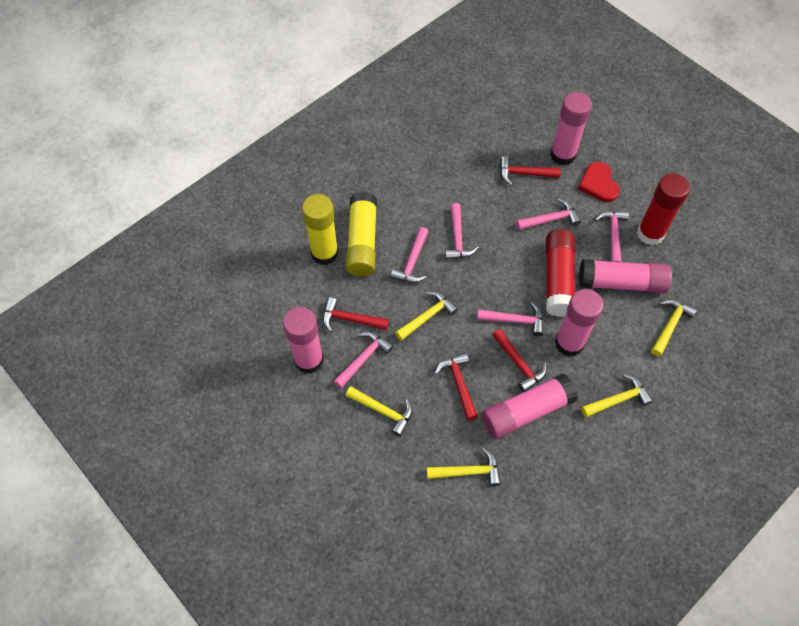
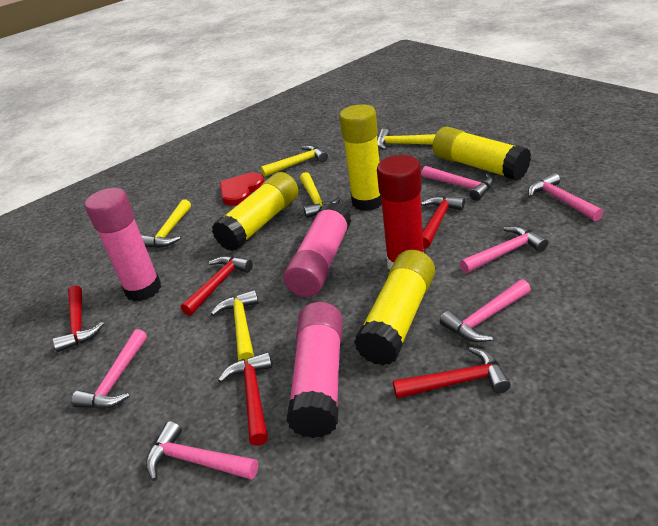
pink glue stick: 5 -> 3
red glue stick: 2 -> 1
red hammer: 4 -> 5
yellow glue stick: 2 -> 4

